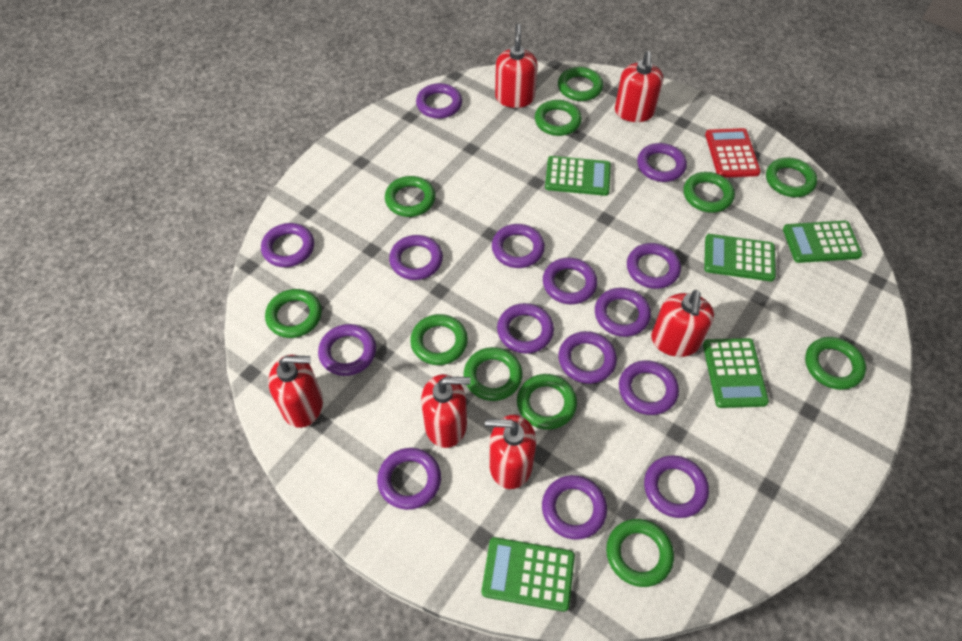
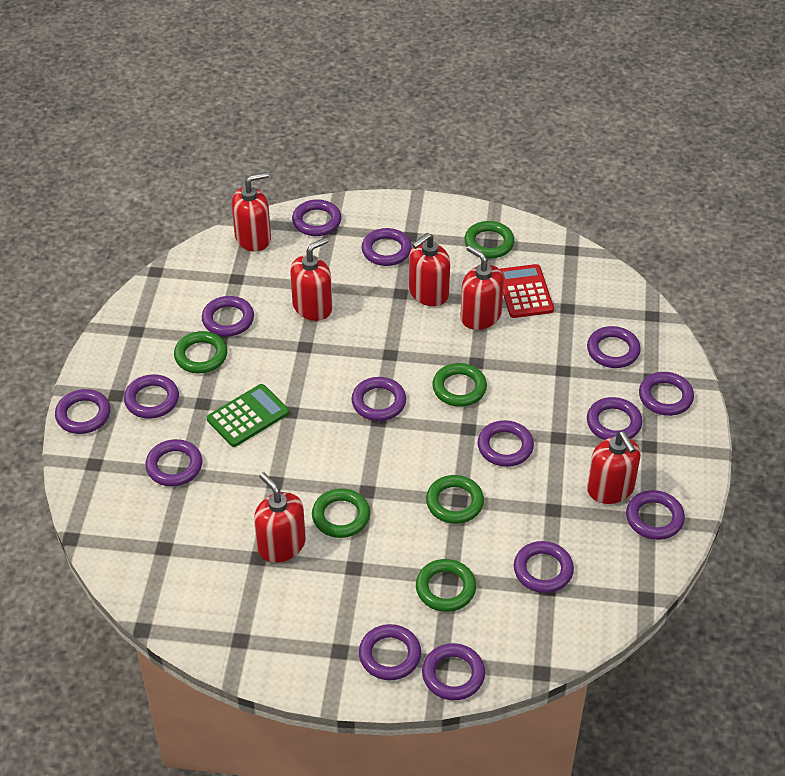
green calculator: 5 -> 1
green ring: 11 -> 6

